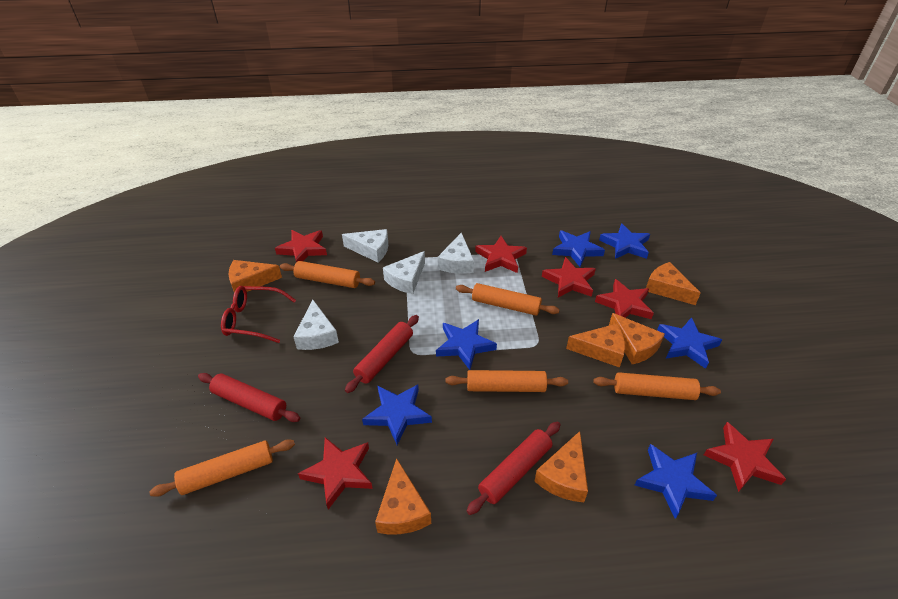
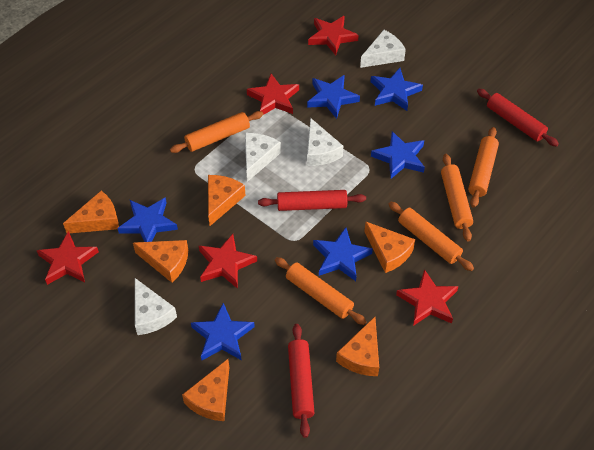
red glasses: 1 -> 0
red star: 6 -> 5

